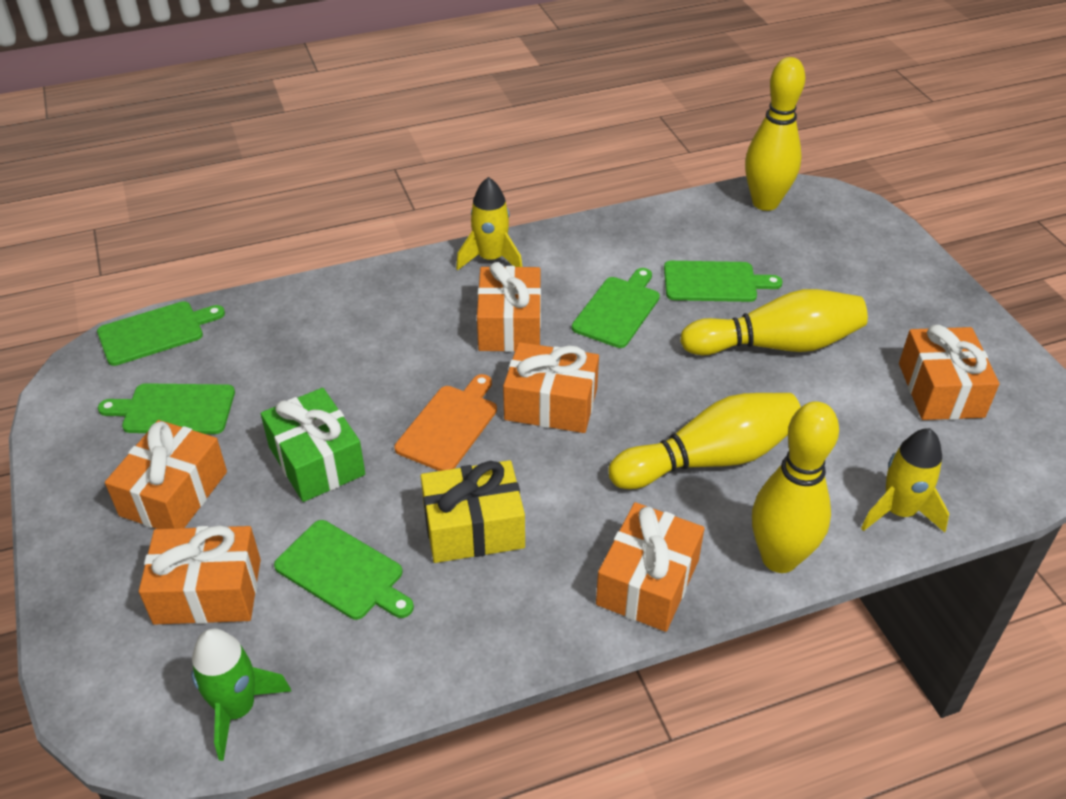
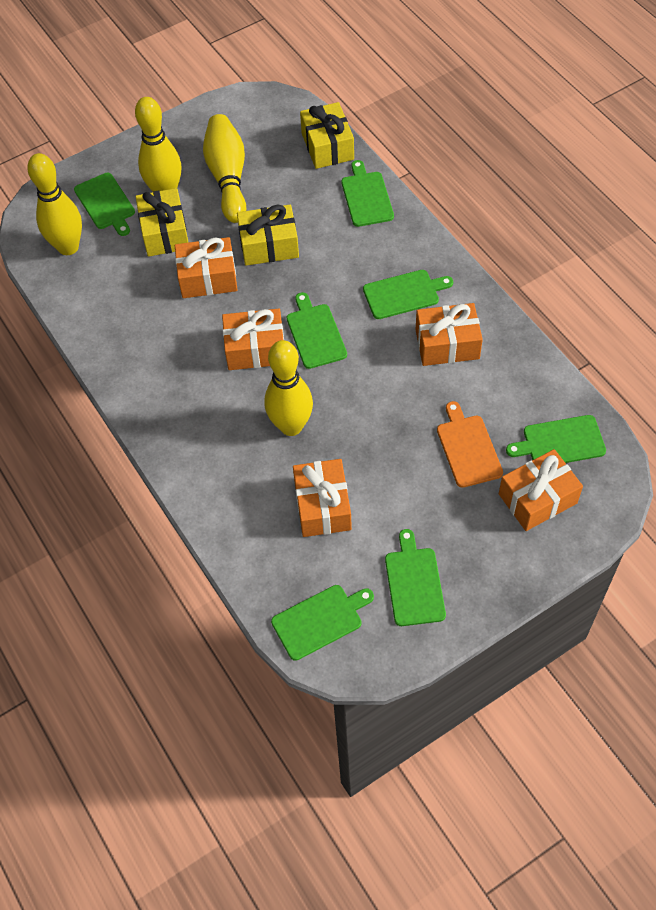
green cutting board: 5 -> 7
green gift: 1 -> 0
green rocket: 1 -> 0
orange gift: 6 -> 5
yellow gift: 1 -> 3
yellow rocket: 2 -> 0

